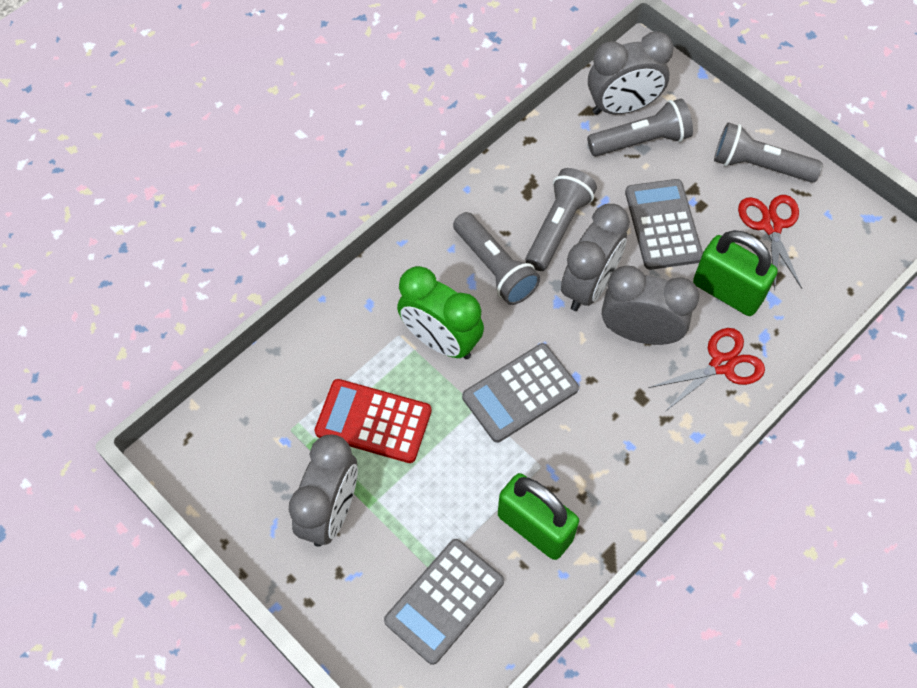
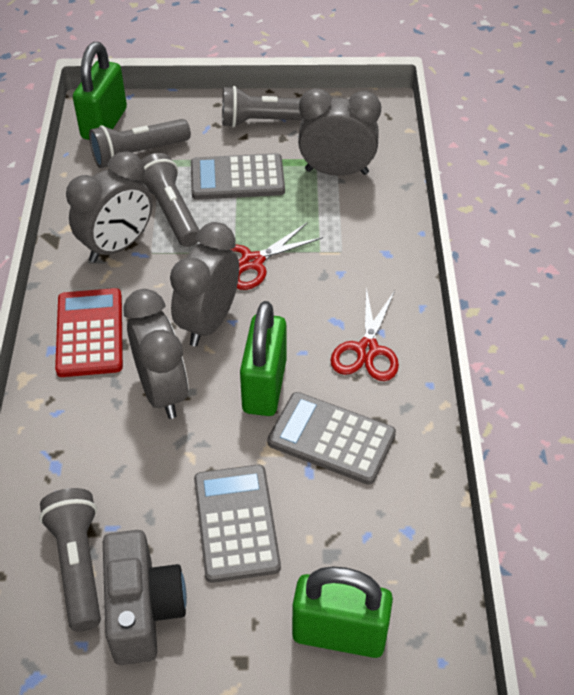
green clock: 1 -> 0
green padlock: 2 -> 3
grey camera: 0 -> 1

